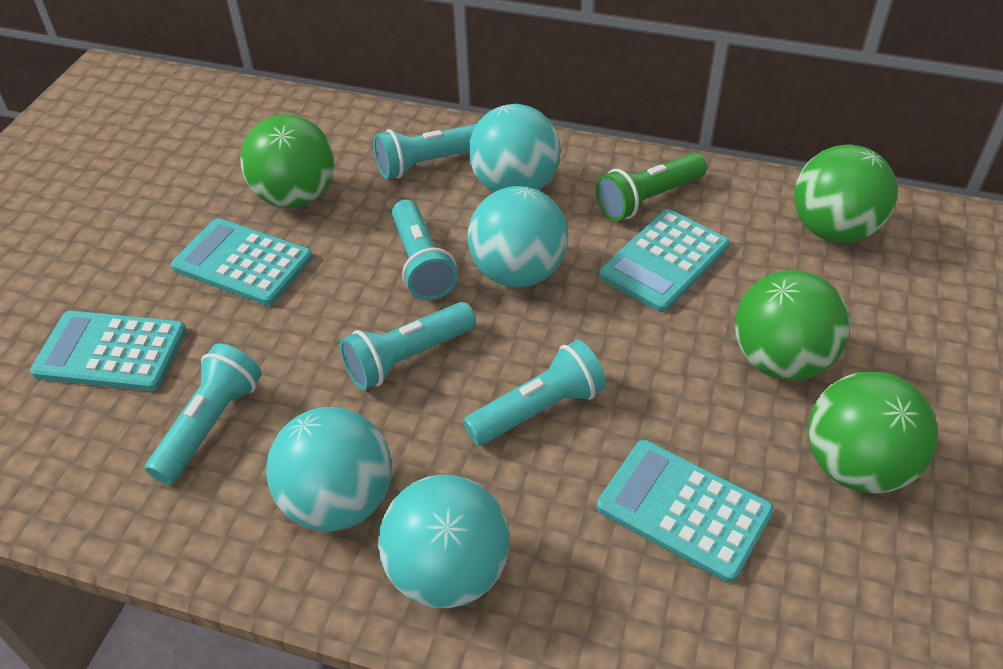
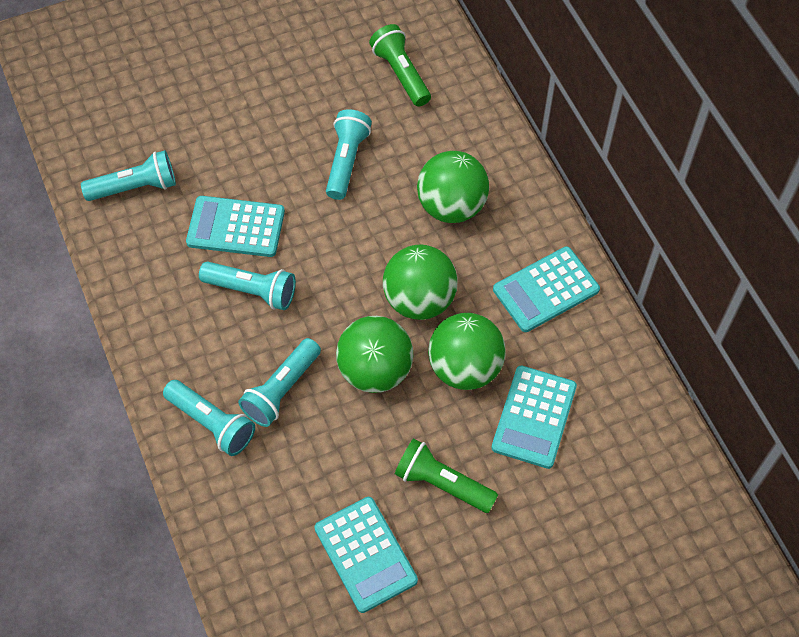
green flashlight: 1 -> 2
turquoise ball: 4 -> 0

